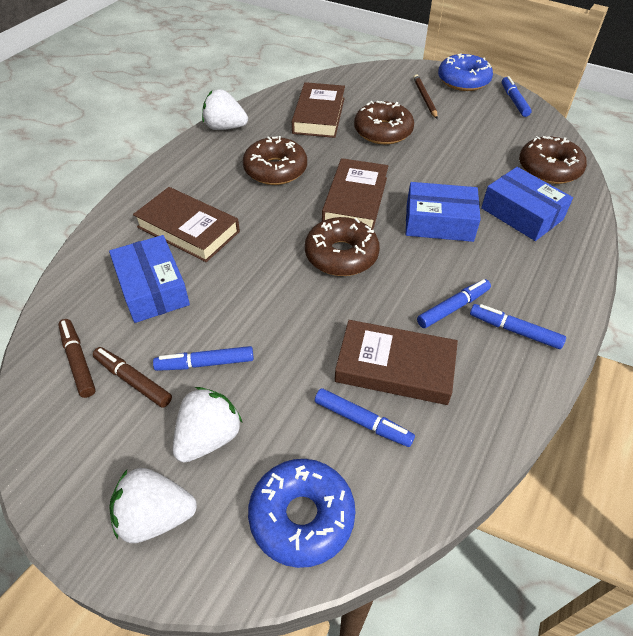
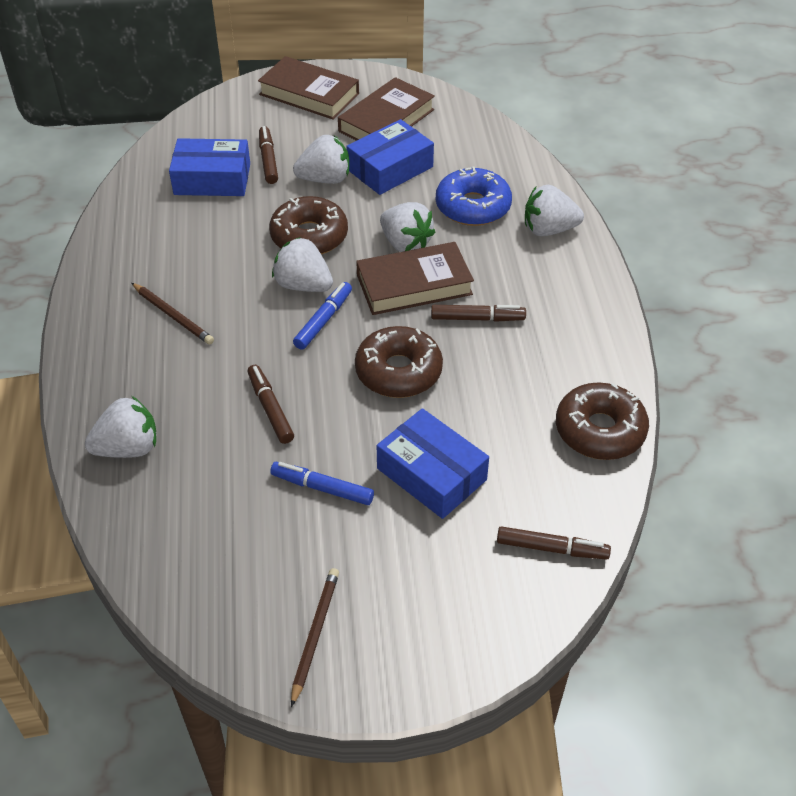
blue donut: 2 -> 1
blue marker: 5 -> 2
brown book: 4 -> 3
brown donut: 4 -> 3
brown marker: 2 -> 4
brown pencil: 1 -> 2
white strawberry: 3 -> 5

